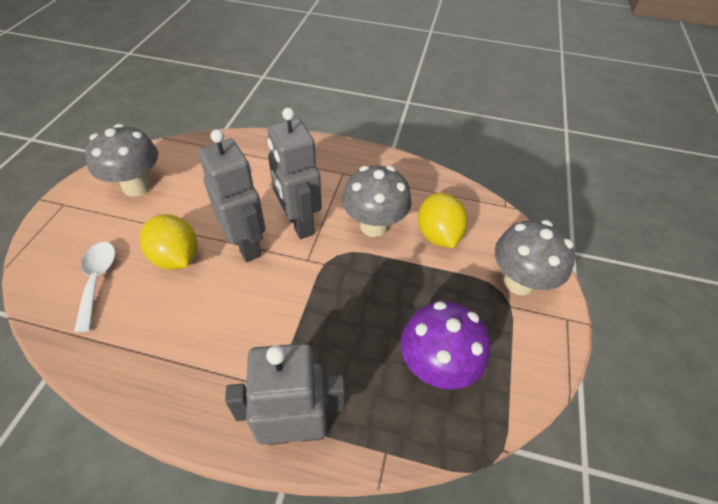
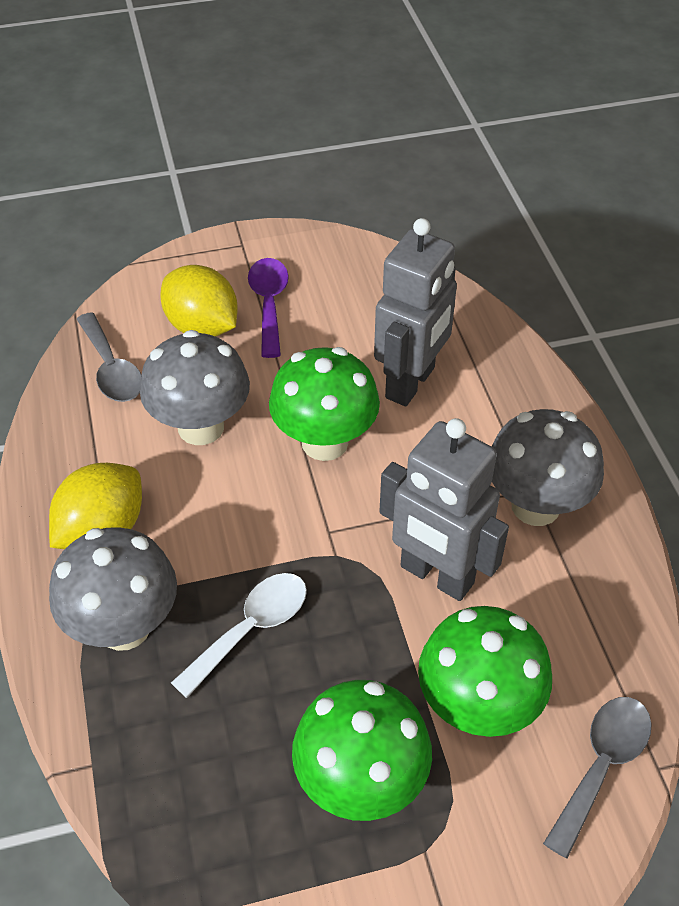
green mushroom: 0 -> 3
grey robot: 3 -> 2
grey spoon: 0 -> 2
purple mushroom: 1 -> 0
purple spoon: 0 -> 1

